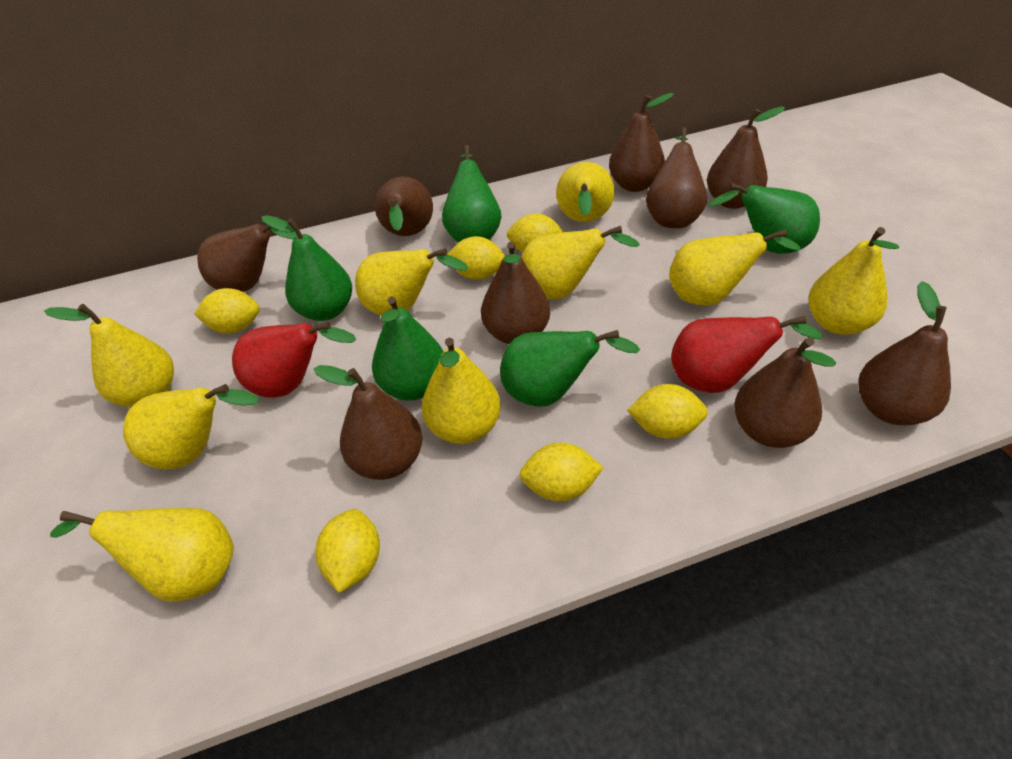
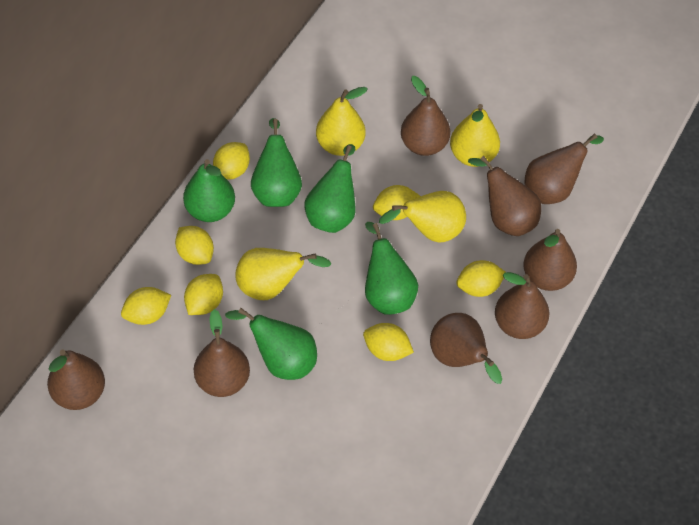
brown pear: 9 -> 8
red pear: 2 -> 0
yellow lemon: 6 -> 7
yellow pear: 9 -> 4

